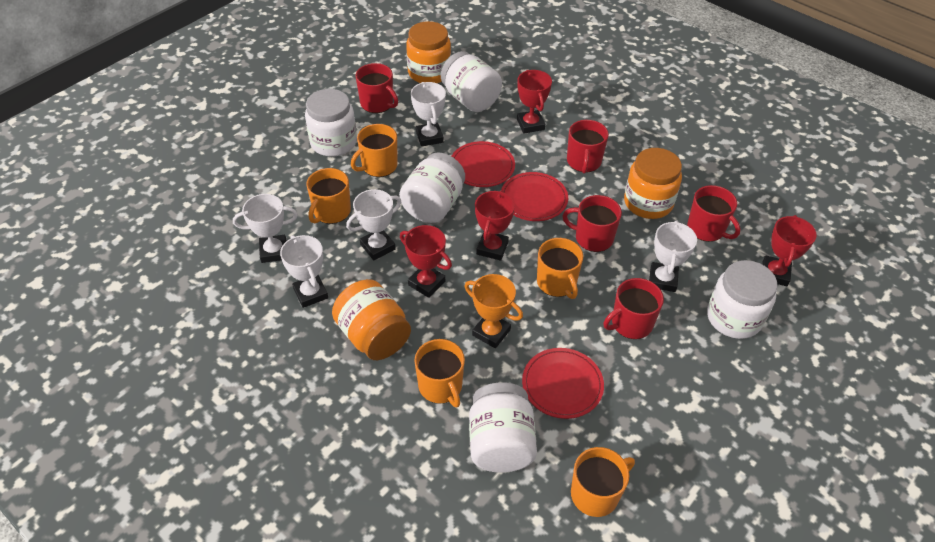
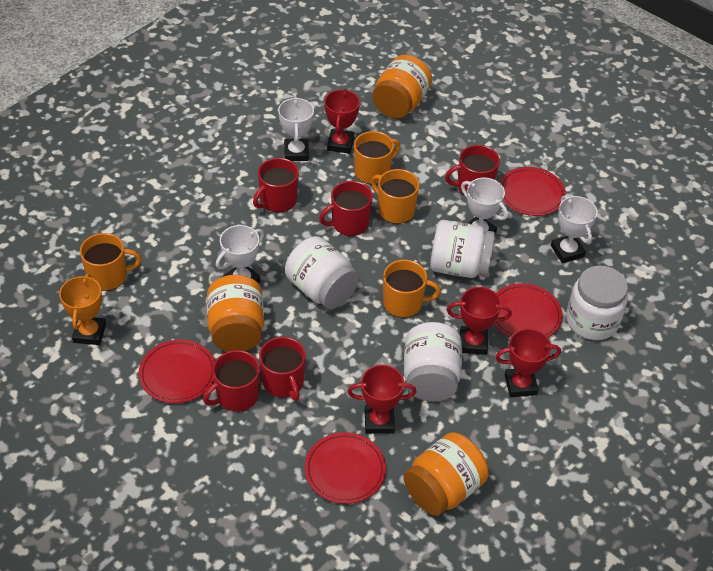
orange mug: 5 -> 4
red plate: 3 -> 4
white jar: 5 -> 4
white trophy: 5 -> 4

